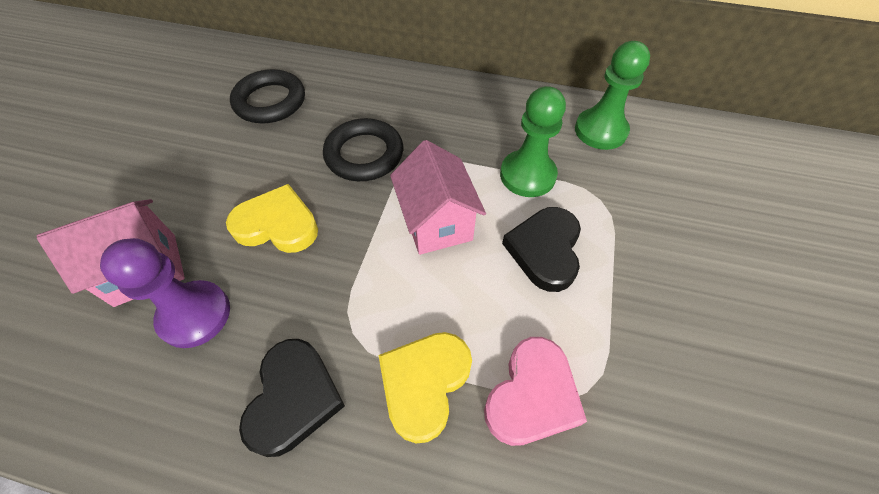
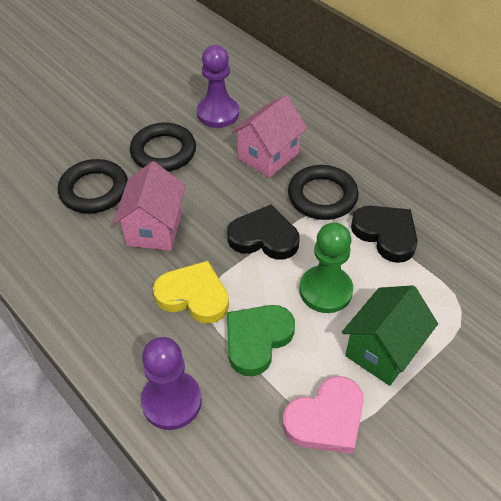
black ring: 2 -> 3
green heart: 0 -> 1
green house: 0 -> 1
green pawn: 2 -> 1
purple pawn: 1 -> 2
yellow heart: 2 -> 1

